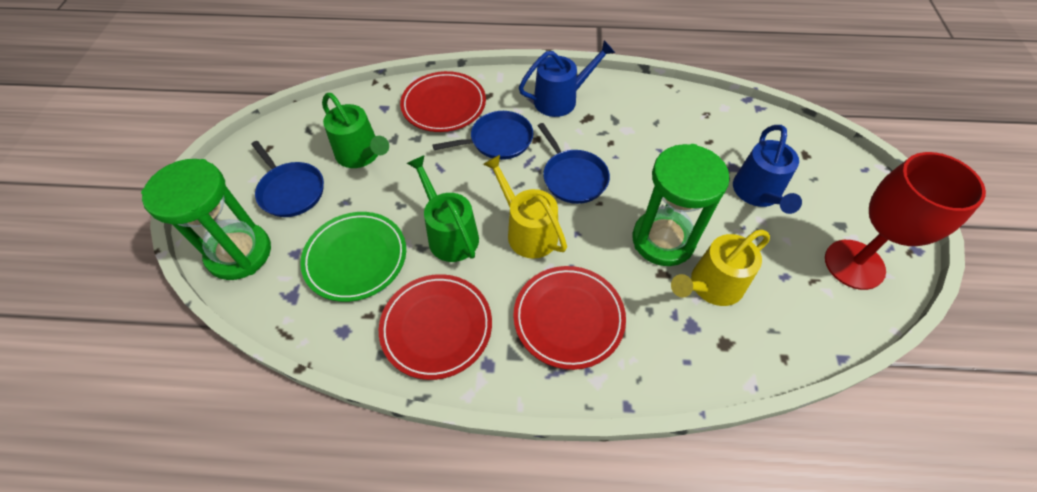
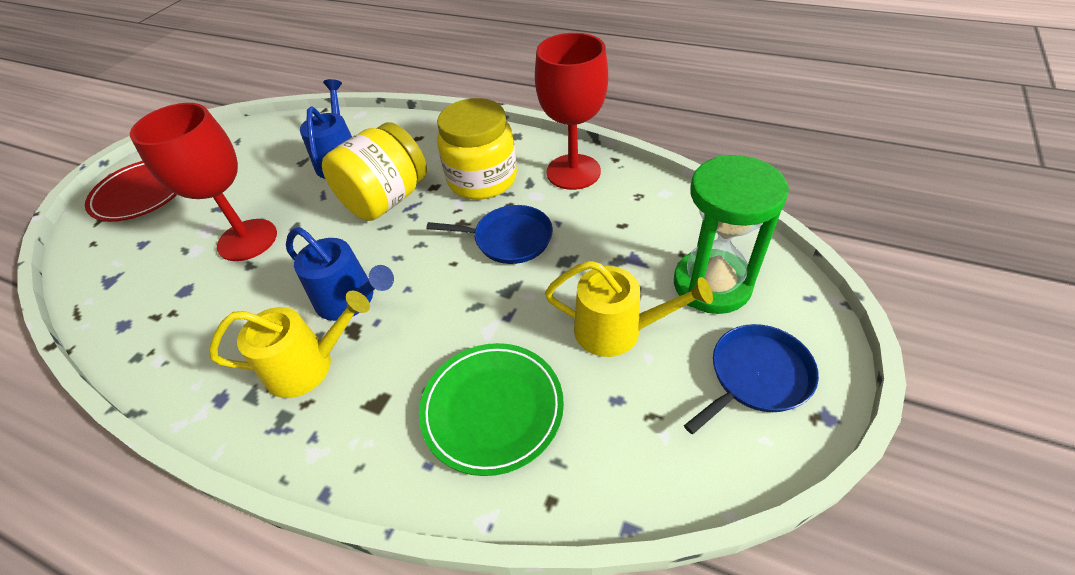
blue pan: 3 -> 2
green hourglass: 2 -> 1
green watering can: 2 -> 0
red goblet: 1 -> 2
red plate: 3 -> 1
yellow jar: 0 -> 2

